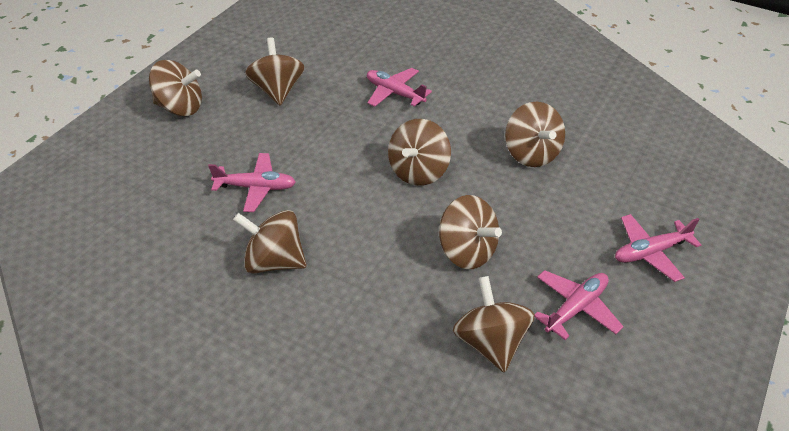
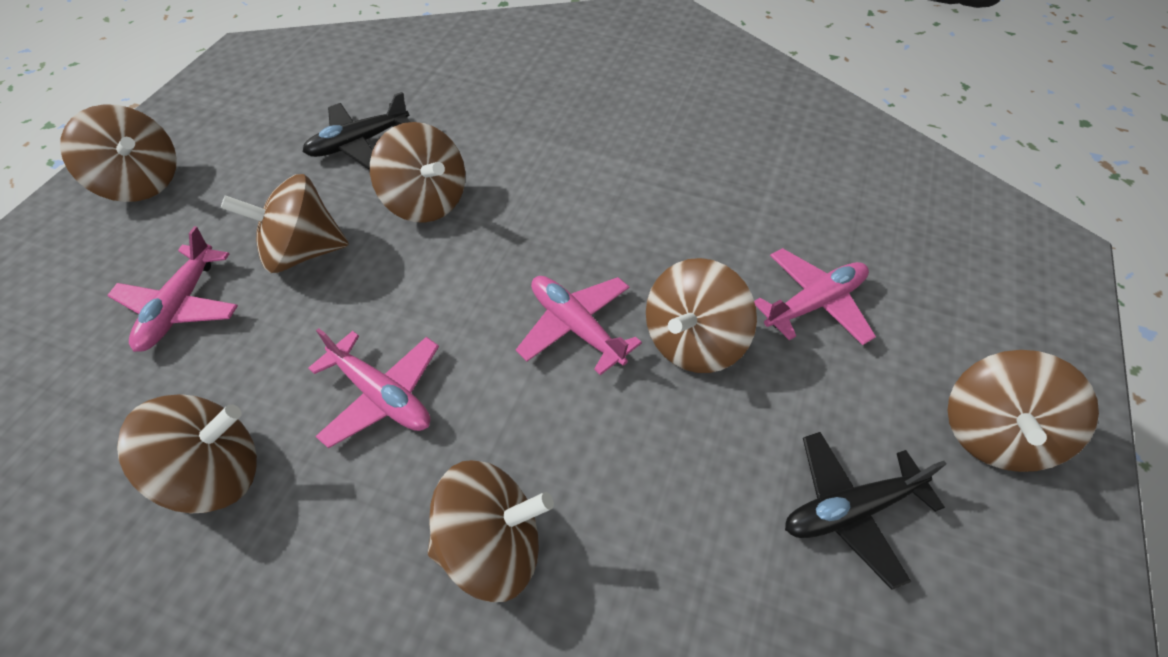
black plane: 0 -> 2

